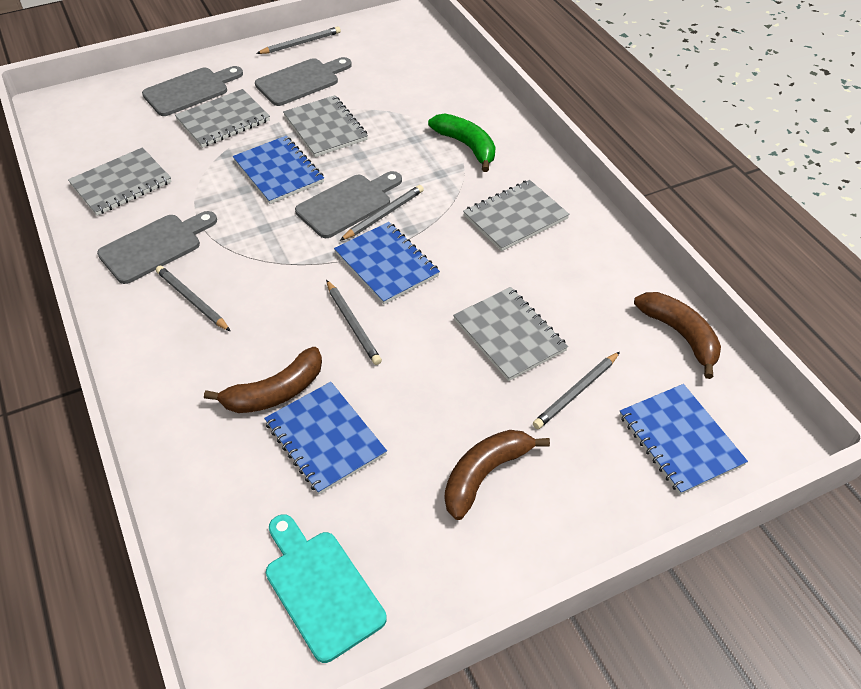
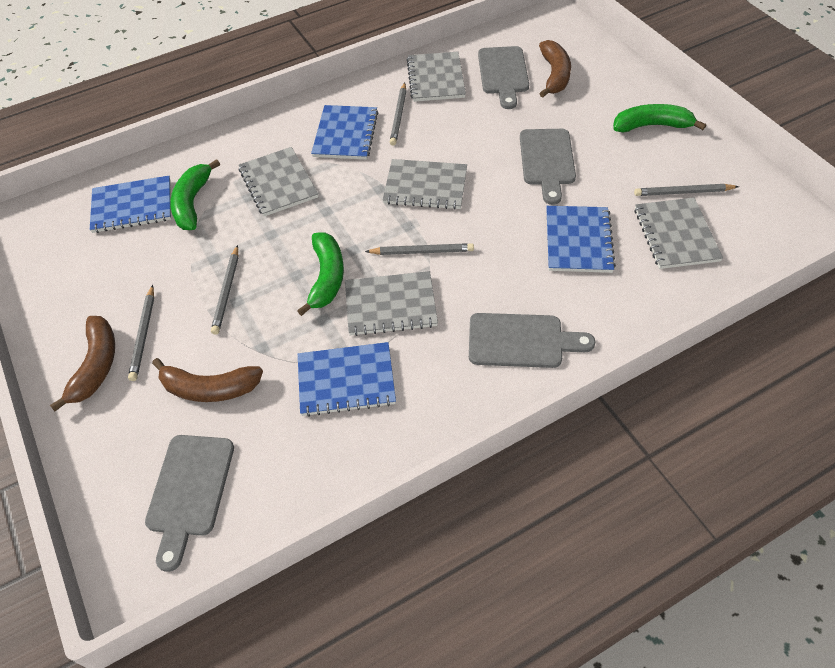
green banana: 1 -> 3
turquoise cutting board: 1 -> 0

